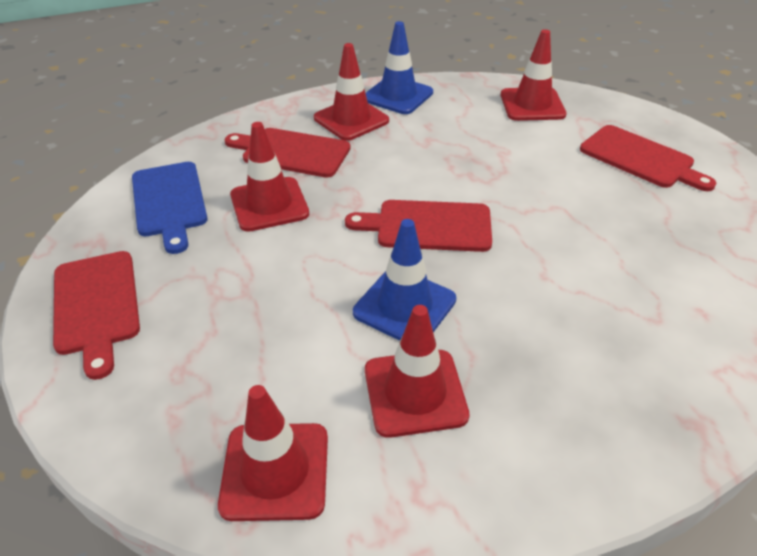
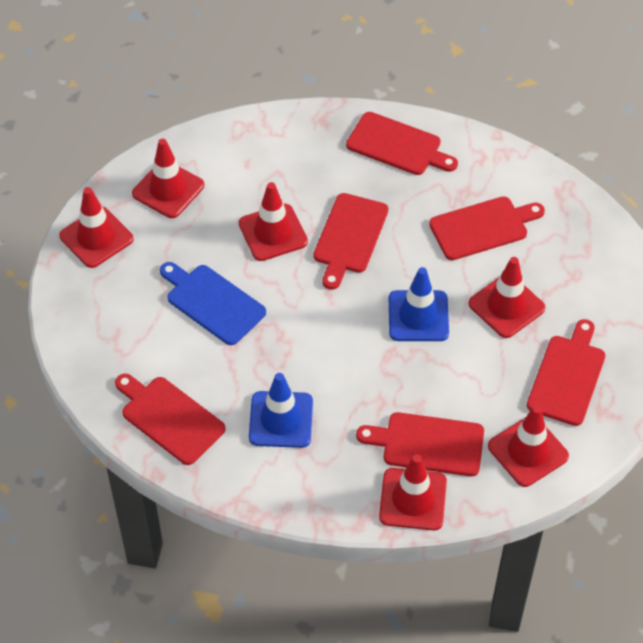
red cutting board: 4 -> 6
red traffic cone: 5 -> 6

